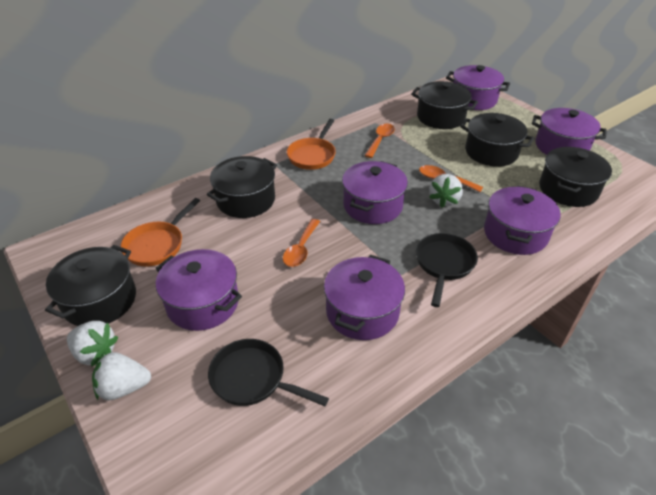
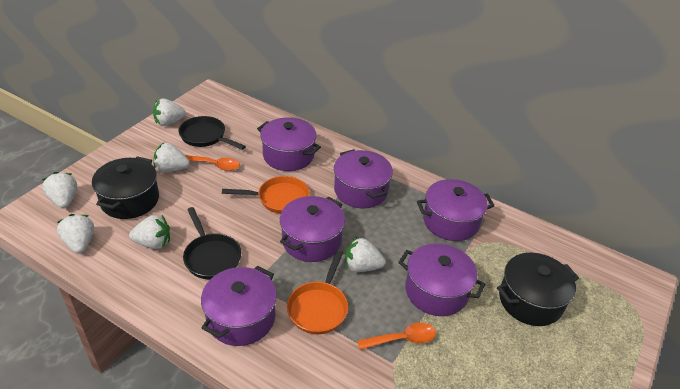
black pot: 5 -> 2
orange spoon: 3 -> 2
white strawberry: 3 -> 6

